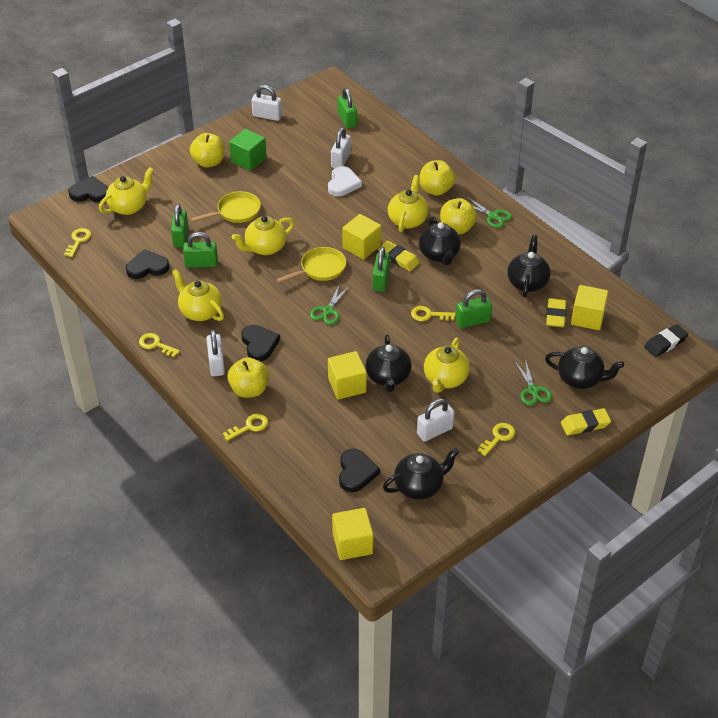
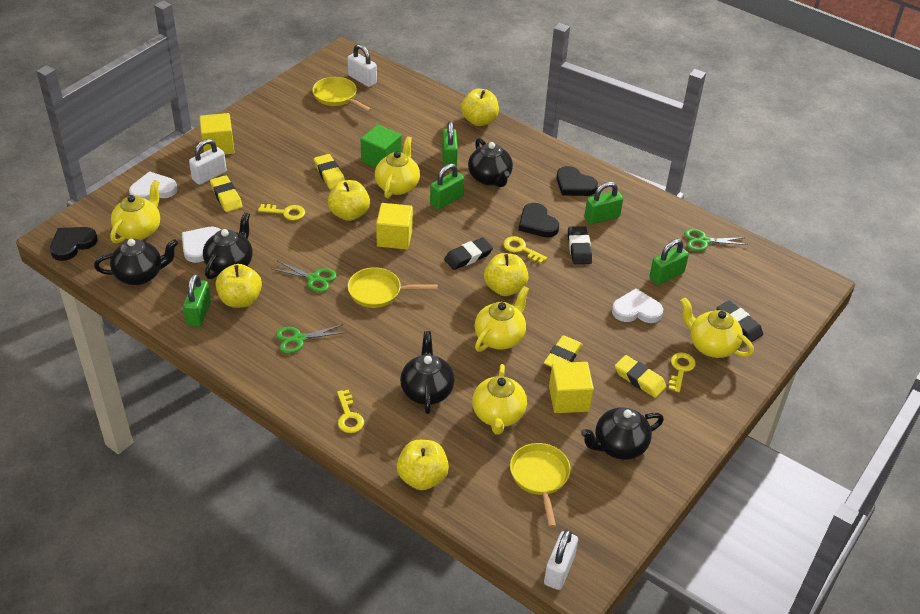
black eraser: 1 -> 3
black heart: 4 -> 3
white heart: 1 -> 3
white padlock: 4 -> 3
yellow apple: 4 -> 5
yellow cube: 4 -> 3
yellow eraser: 3 -> 4
yellow key: 5 -> 4
yellow pan: 2 -> 3

